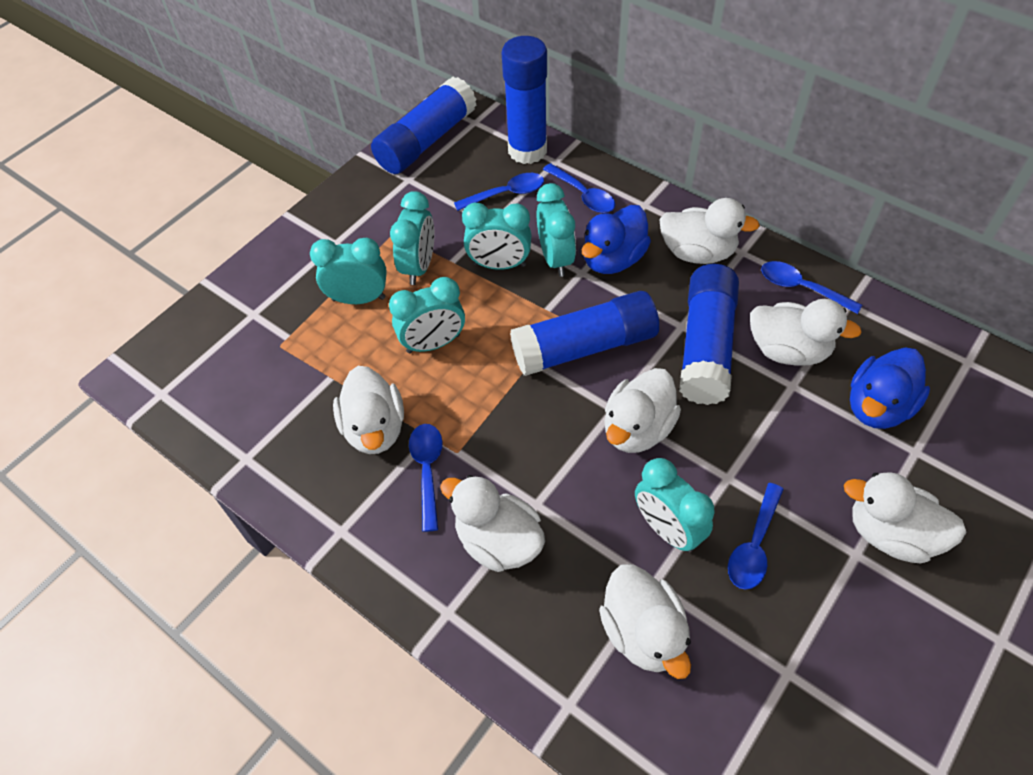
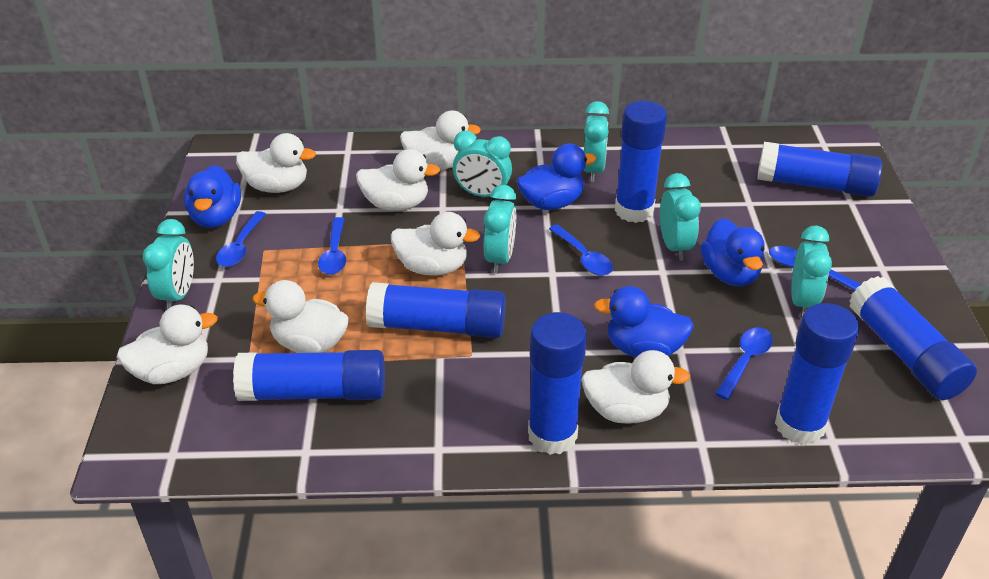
blue duck: 2 -> 4
blue glue stick: 4 -> 7

